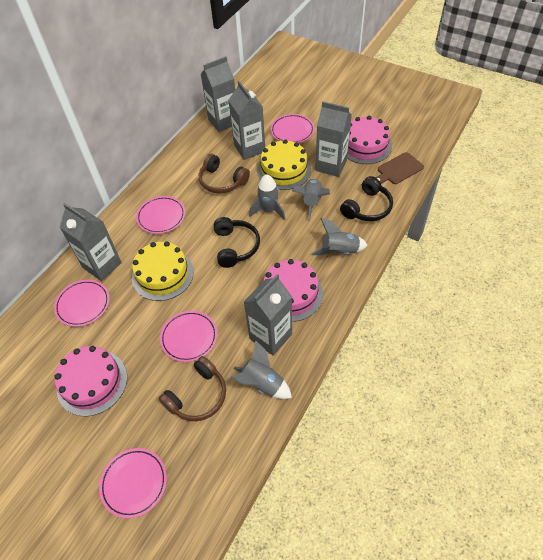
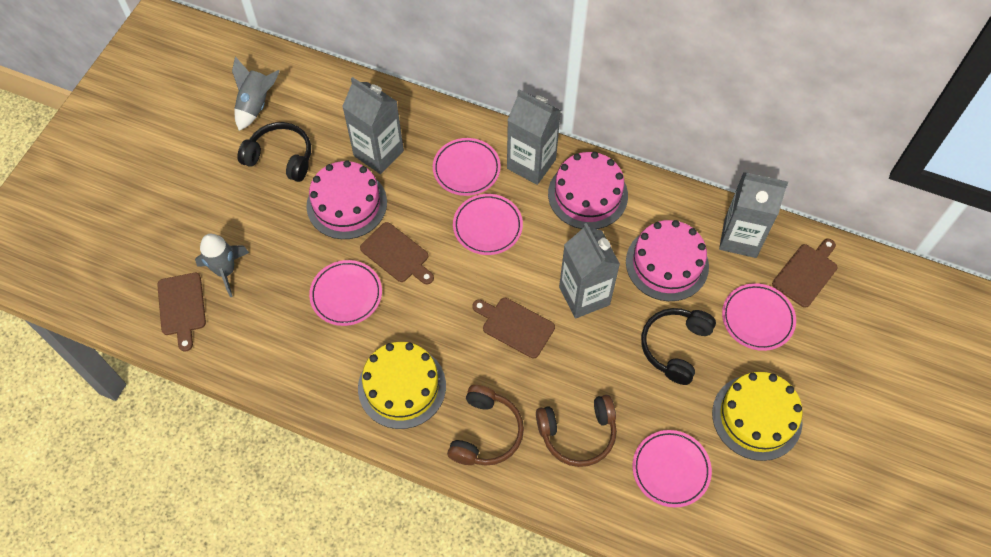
brown cutting board: 1 -> 4
grey carton: 5 -> 4
grey rocket: 4 -> 2

